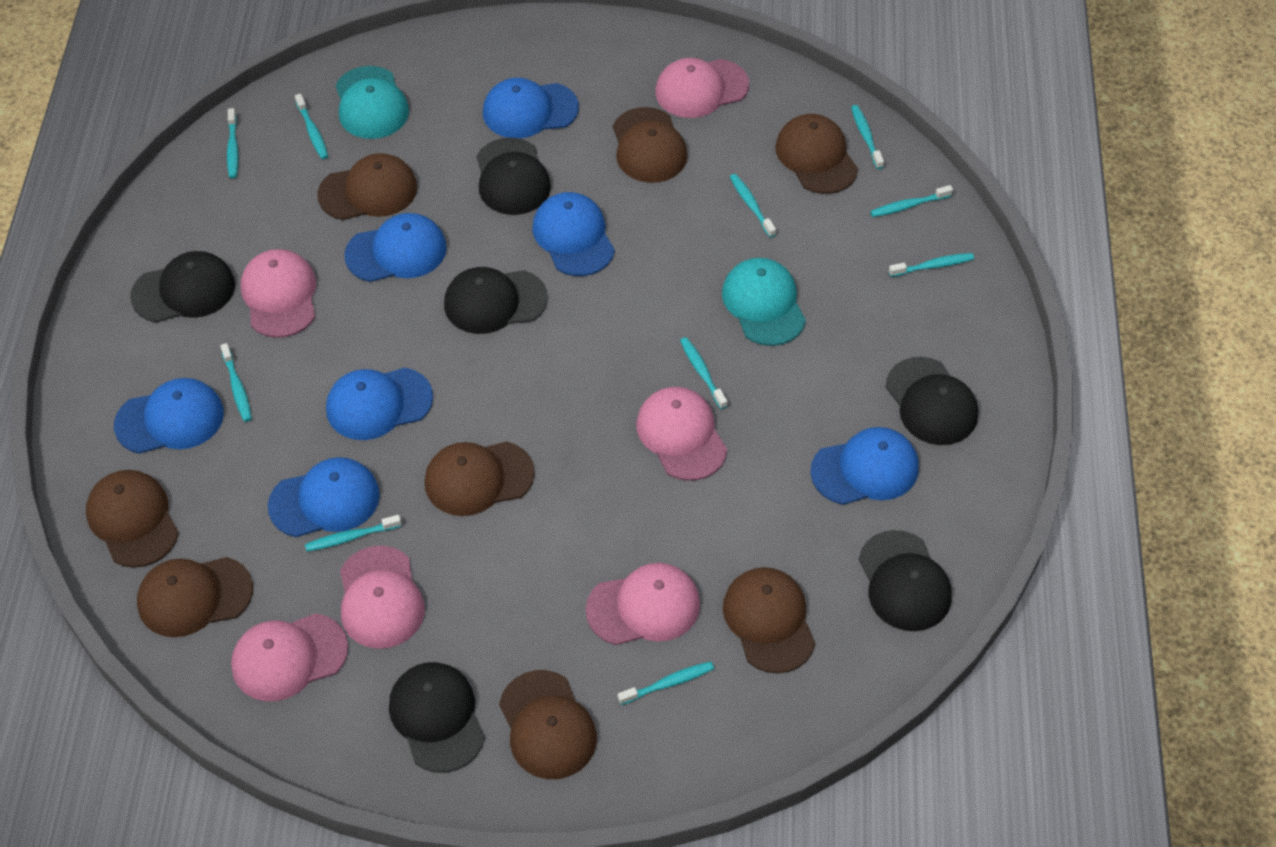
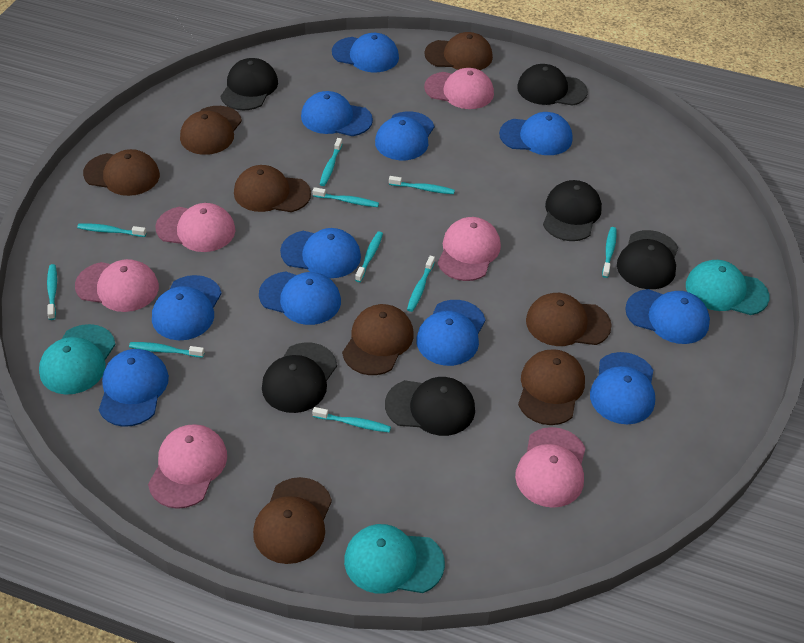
blue cap: 7 -> 11
turquoise cap: 2 -> 3

